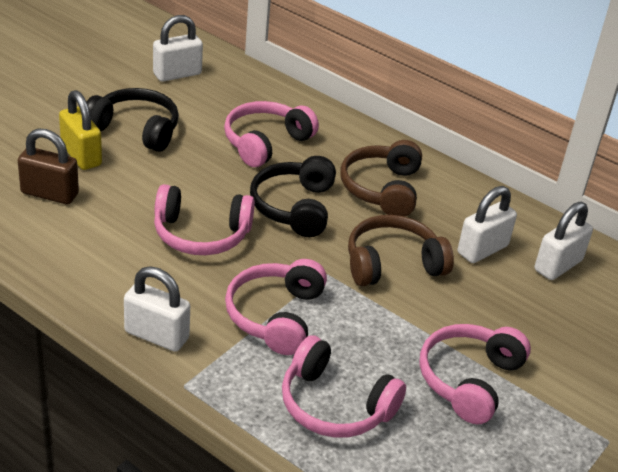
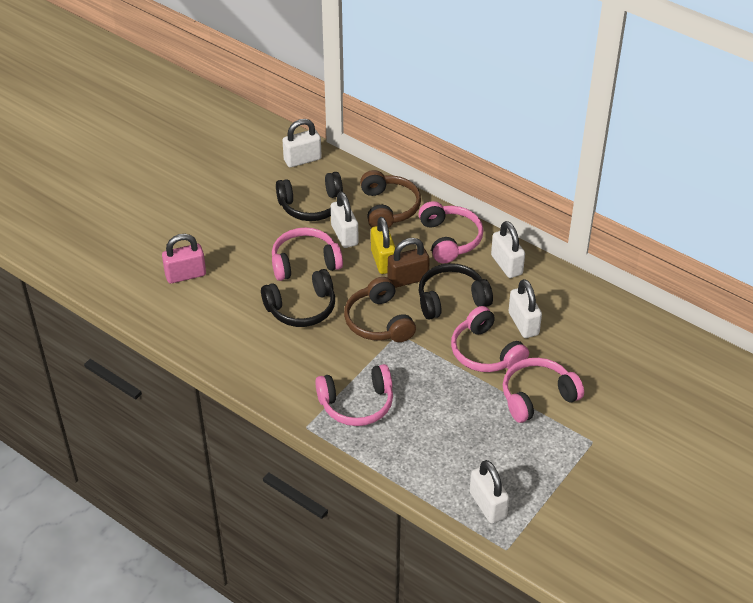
black headphones: 2 -> 3
pink padlock: 0 -> 1
white padlock: 4 -> 5

